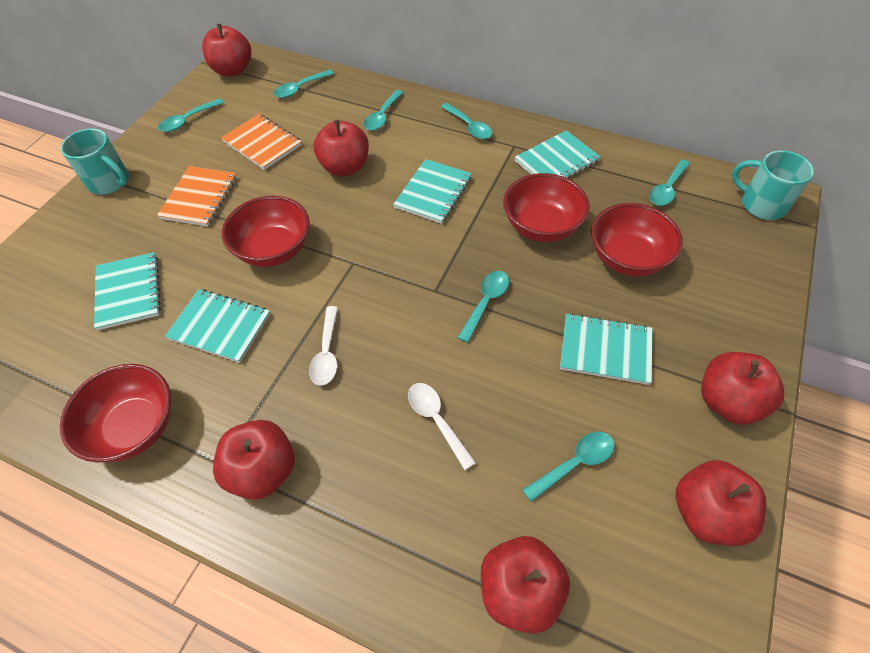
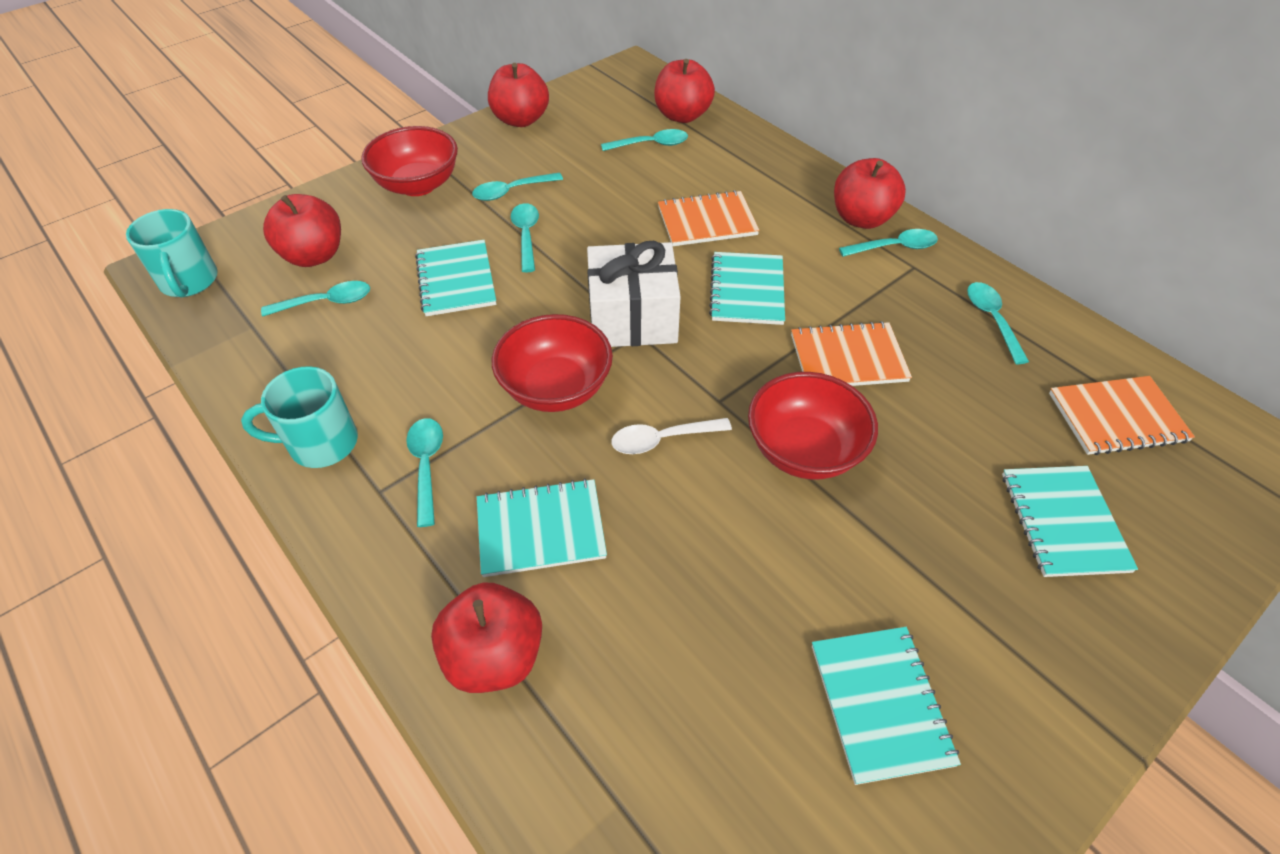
orange notebook: 2 -> 3
red apple: 6 -> 5
red bowl: 4 -> 3
white gift: 0 -> 1
white spoon: 2 -> 1

